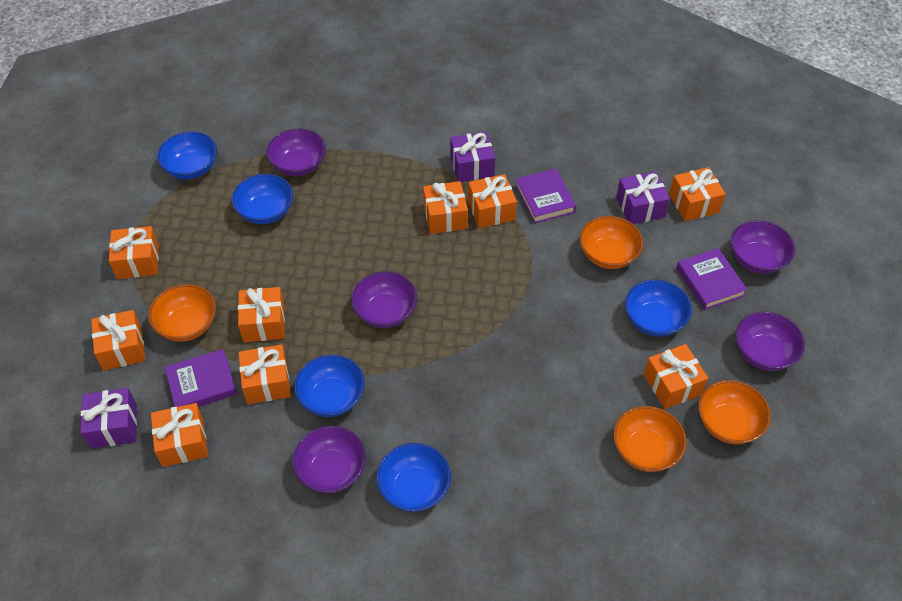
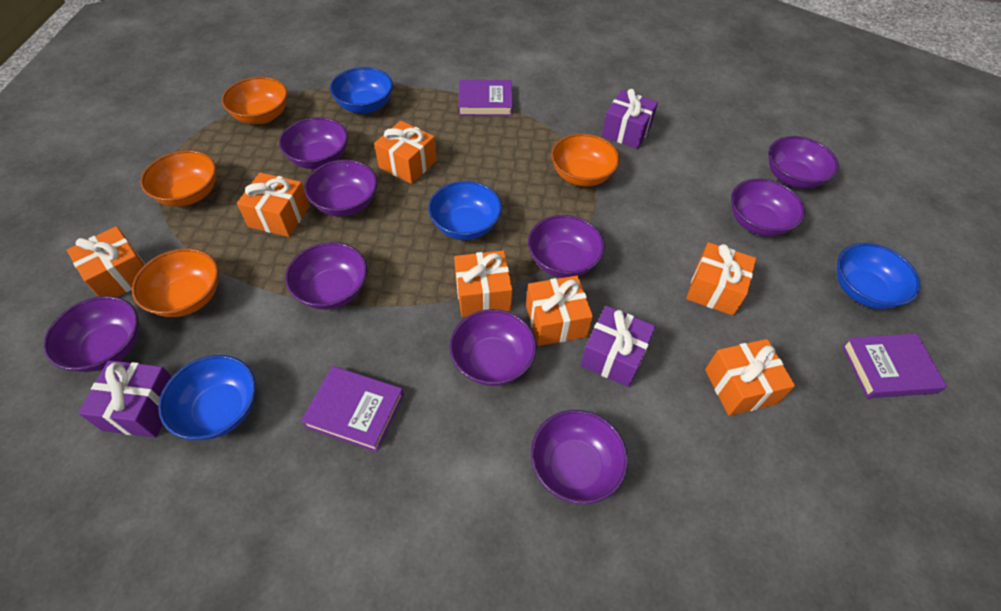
blue bowl: 5 -> 4
orange gift: 9 -> 7
purple bowl: 5 -> 9

